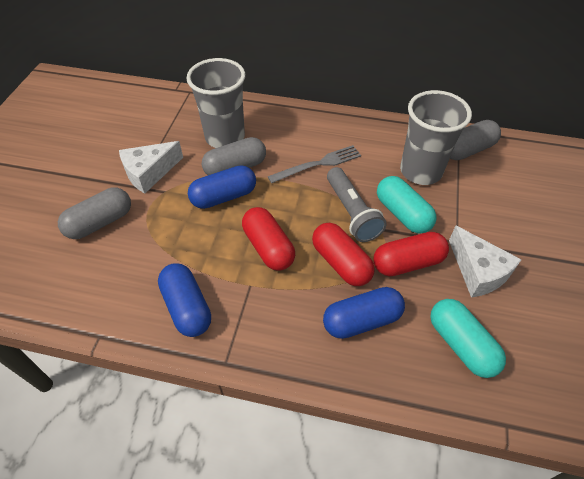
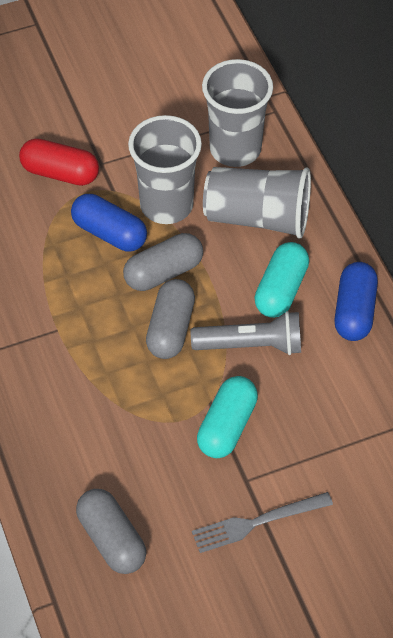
blue capsule: 3 -> 2
grey cup: 2 -> 3
red capsule: 3 -> 1
white cheese: 2 -> 0

